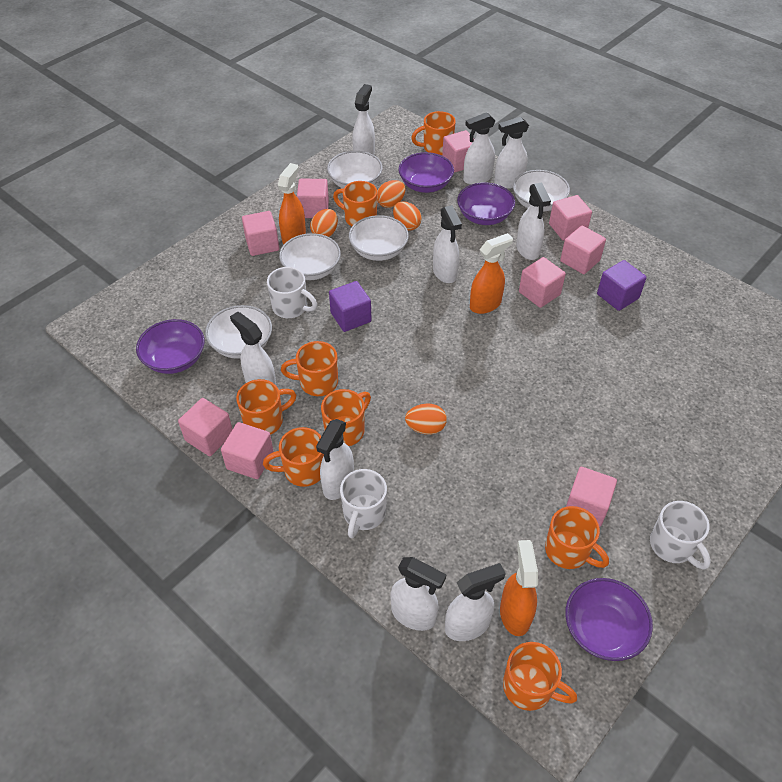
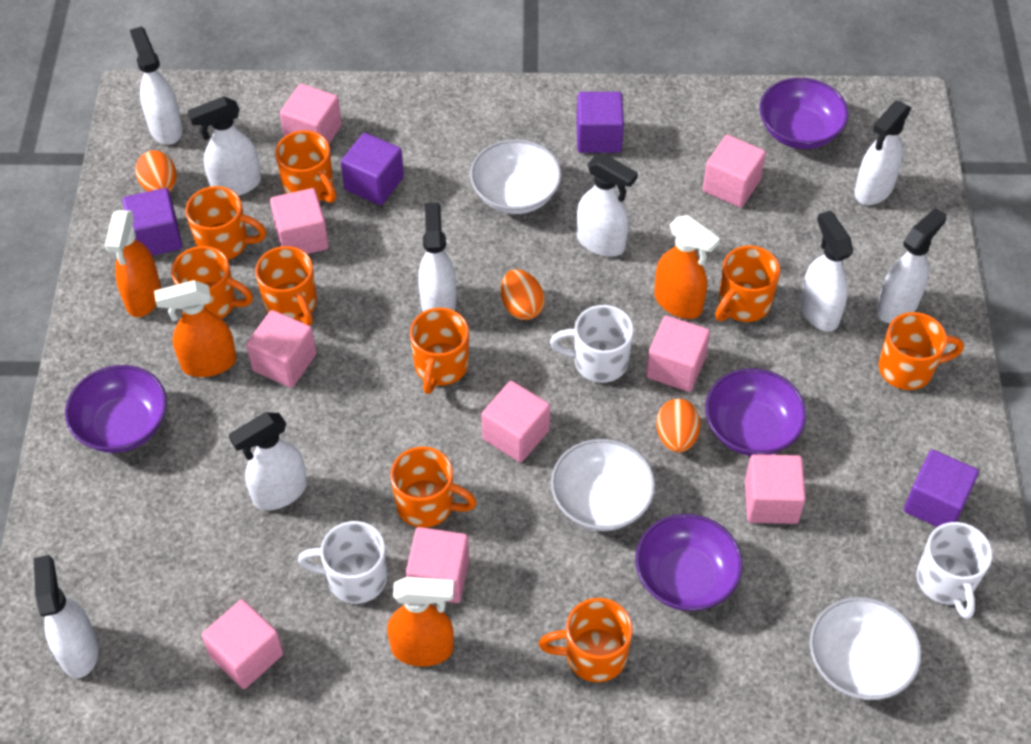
orange egg: 4 -> 3
orange mug: 8 -> 9
orange spray bottle: 3 -> 4
purple cube: 2 -> 4
white bowl: 5 -> 3

